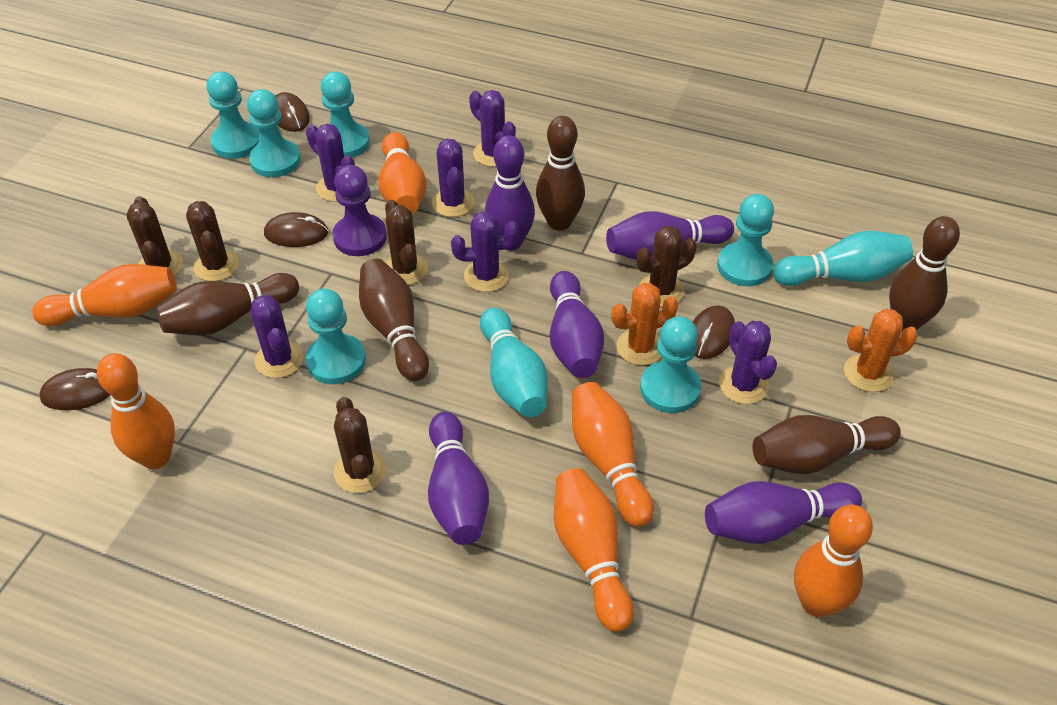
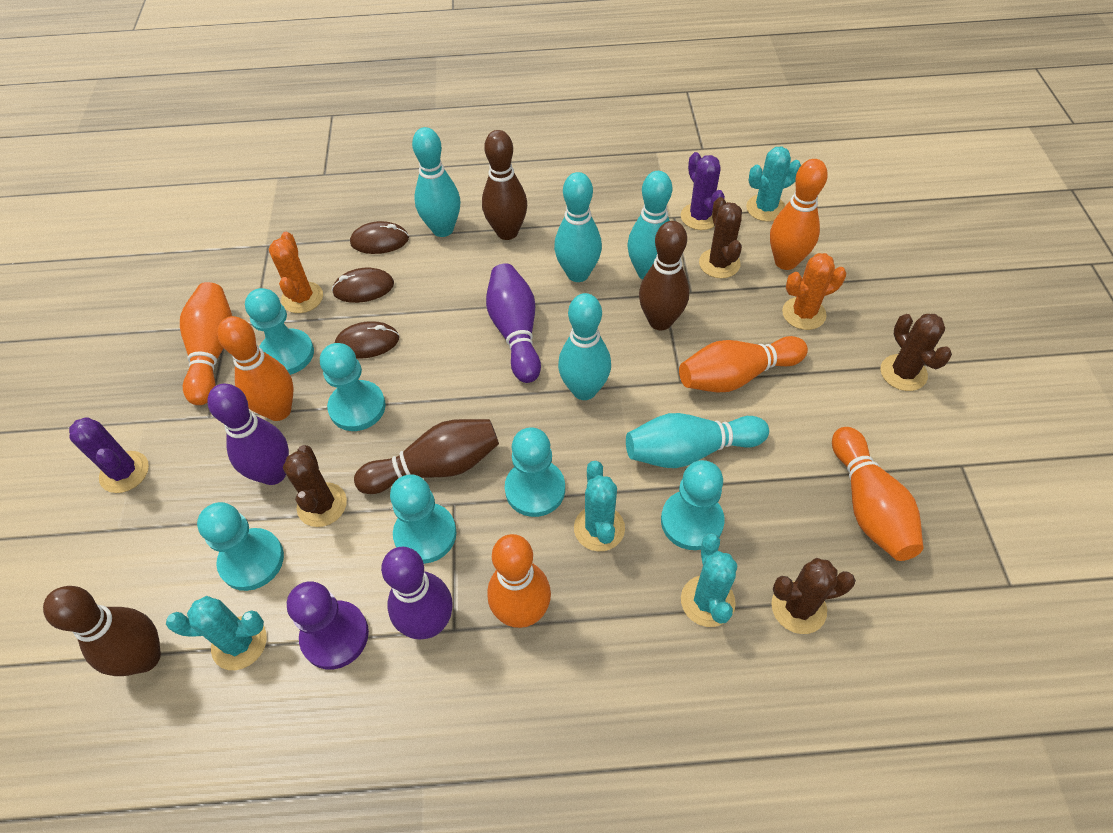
brown bowling pin: 5 -> 4
brown cactus: 5 -> 4
brown mouse: 4 -> 3
purple bowling pin: 5 -> 3
purple cactus: 6 -> 2
turquoise bowling pin: 2 -> 5
turquoise cactus: 0 -> 4

